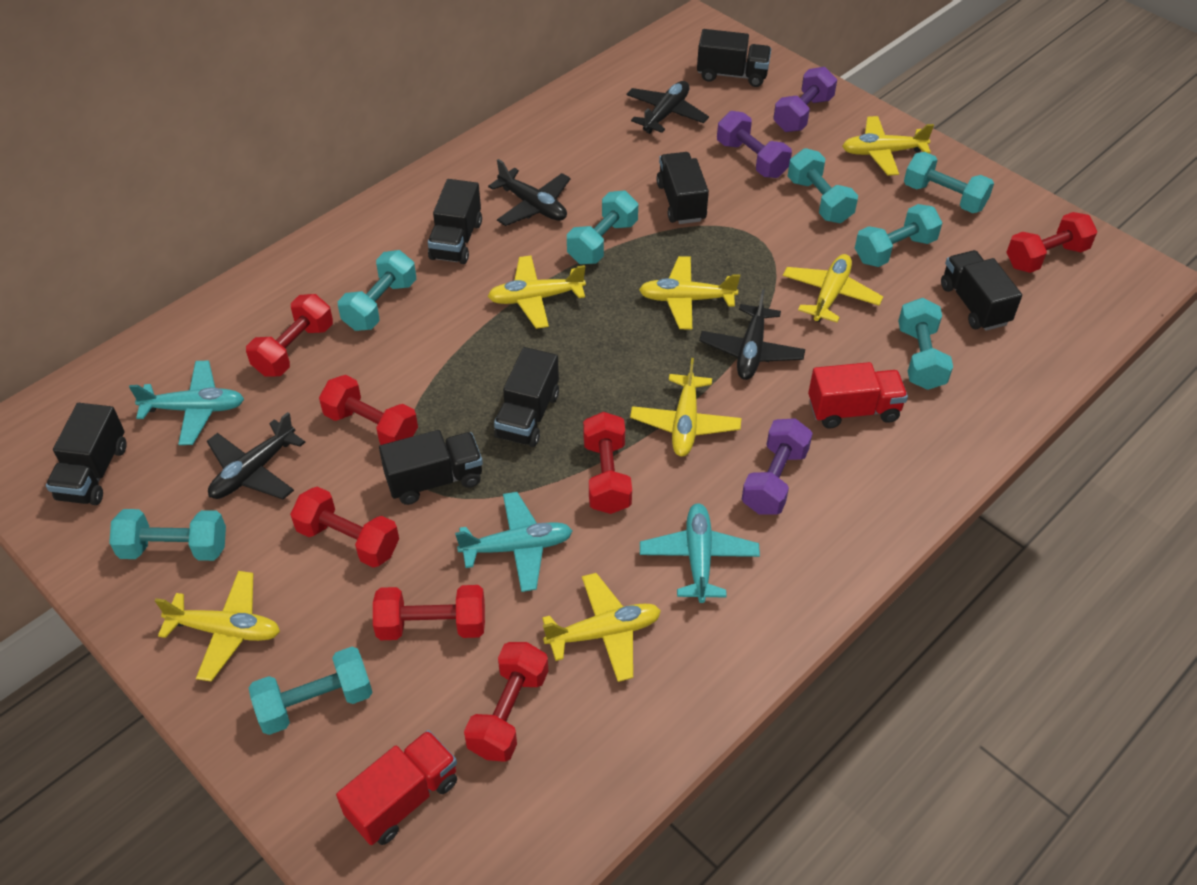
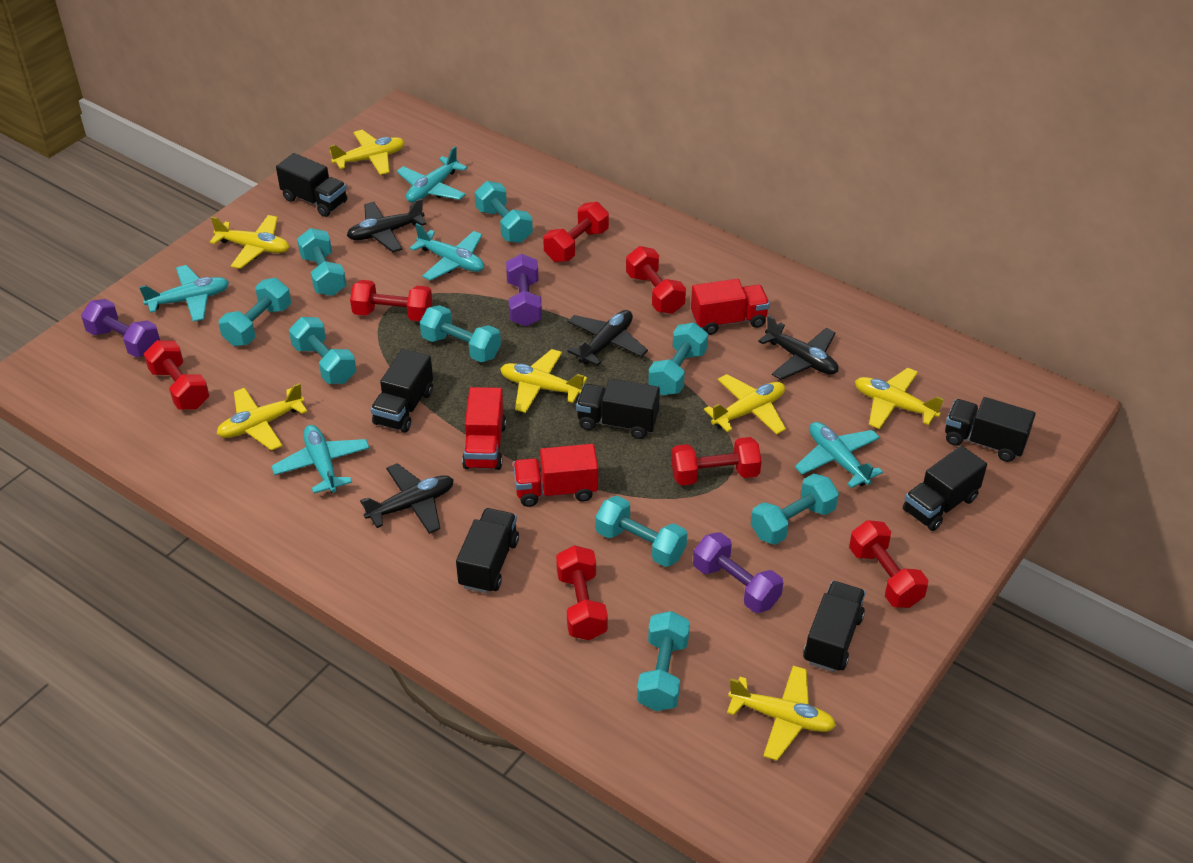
red truck: 2 -> 3
turquoise dumbbell: 8 -> 9
turquoise plane: 3 -> 5

